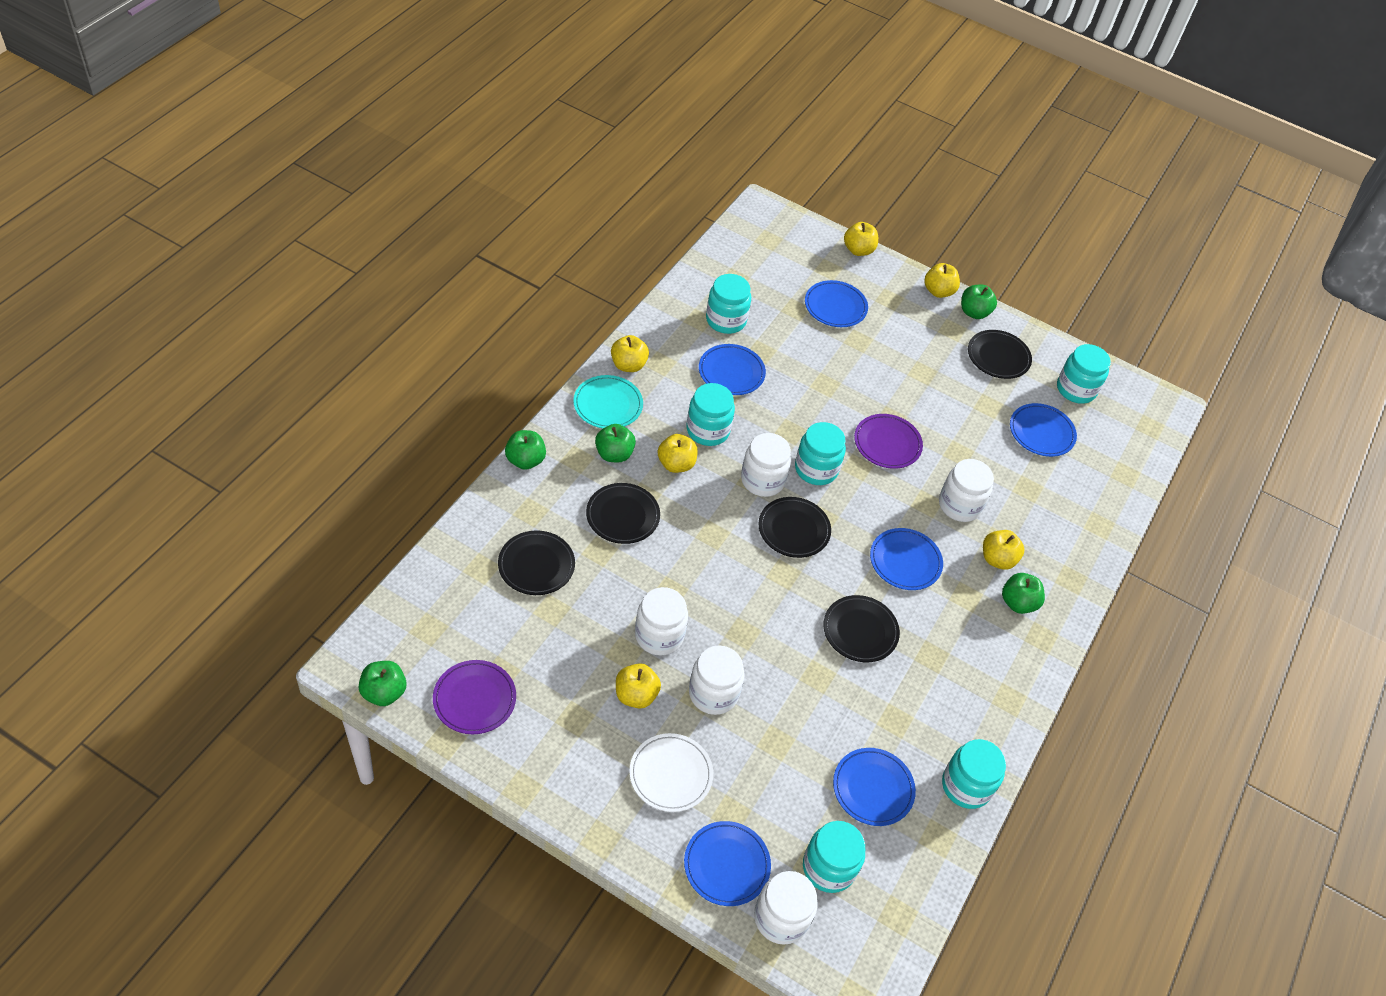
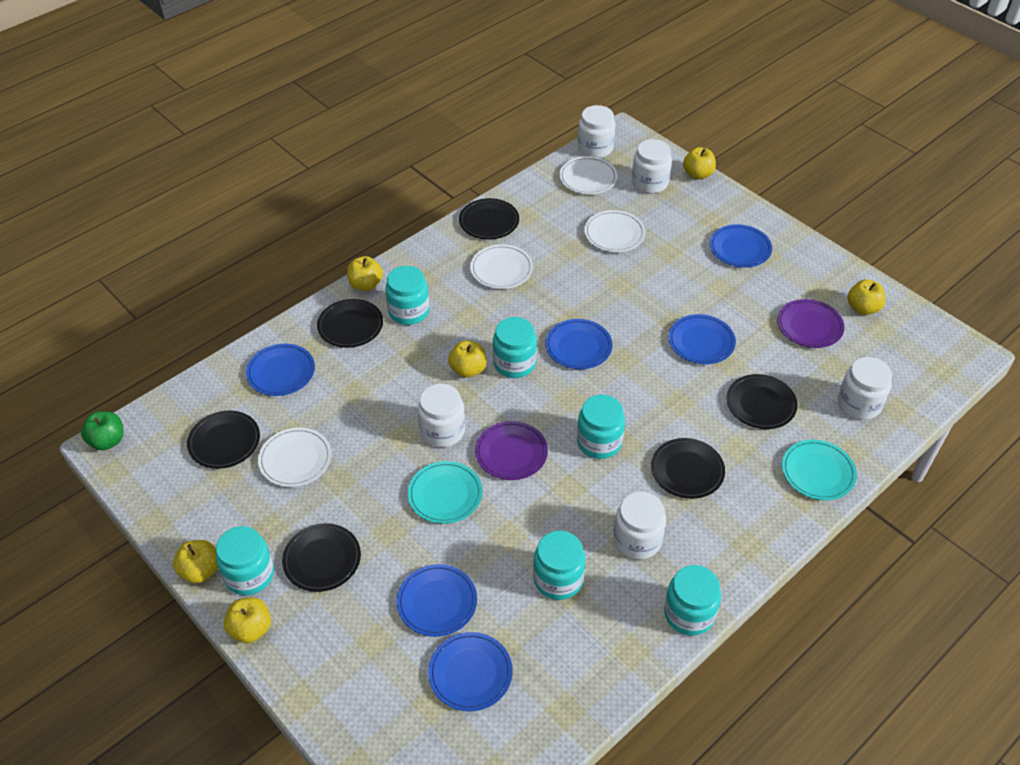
black plate: 5 -> 6
green apple: 5 -> 1
turquoise plate: 1 -> 2
white plate: 1 -> 4

